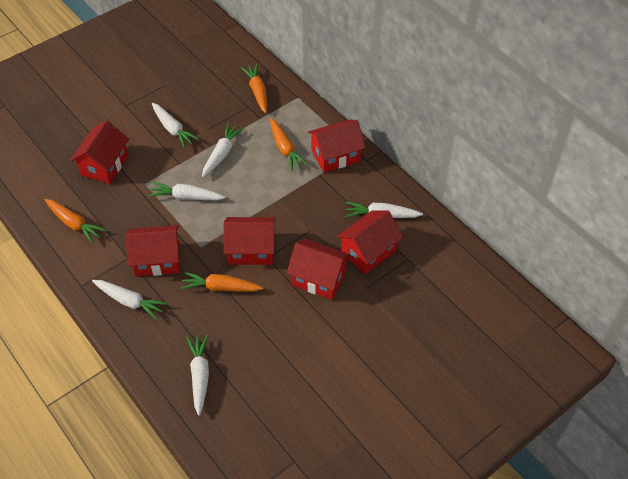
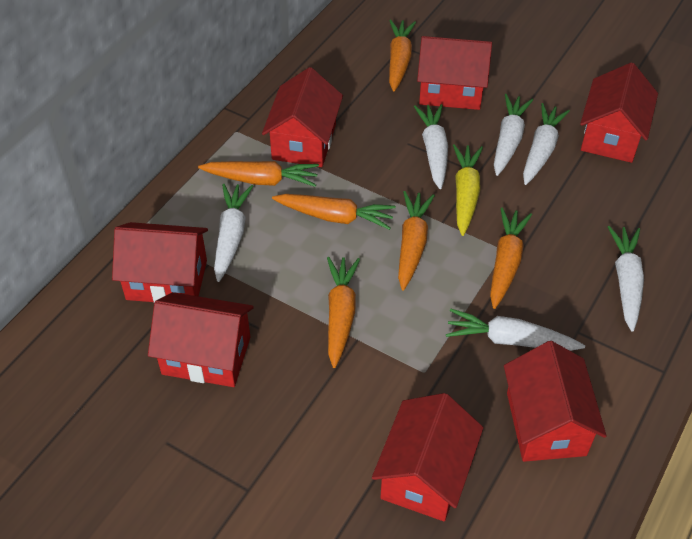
orange carrot: 4 -> 6
red house: 6 -> 7
yellow carrot: 0 -> 1

